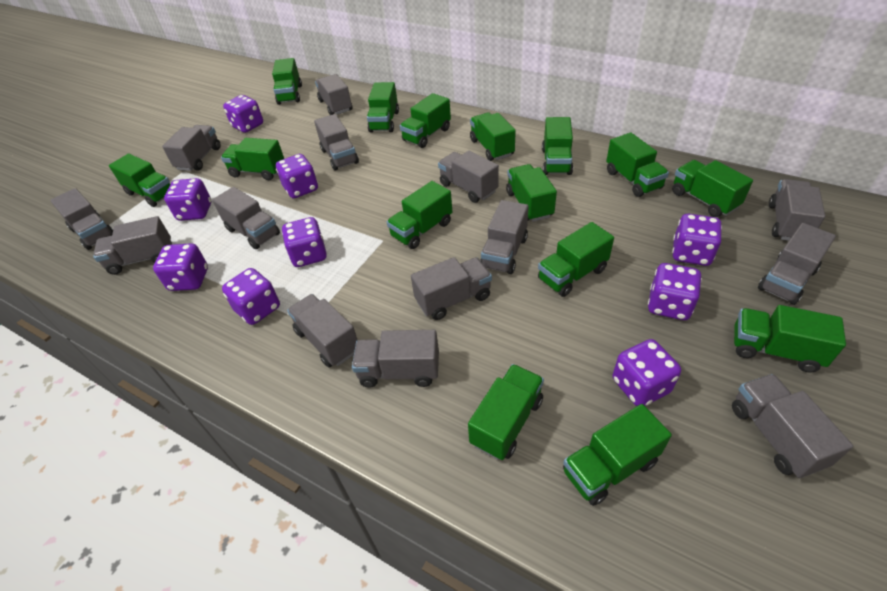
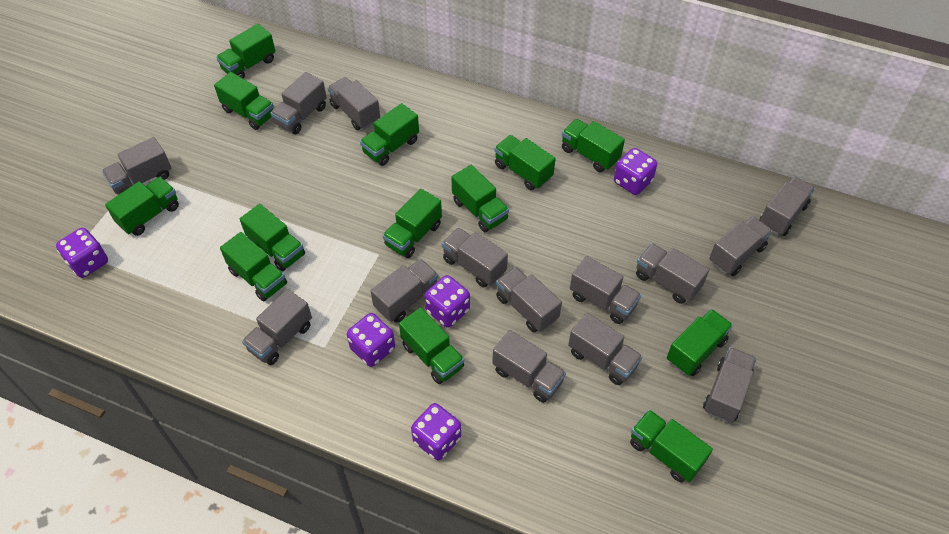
green truck: 15 -> 13
purple dice: 9 -> 5

